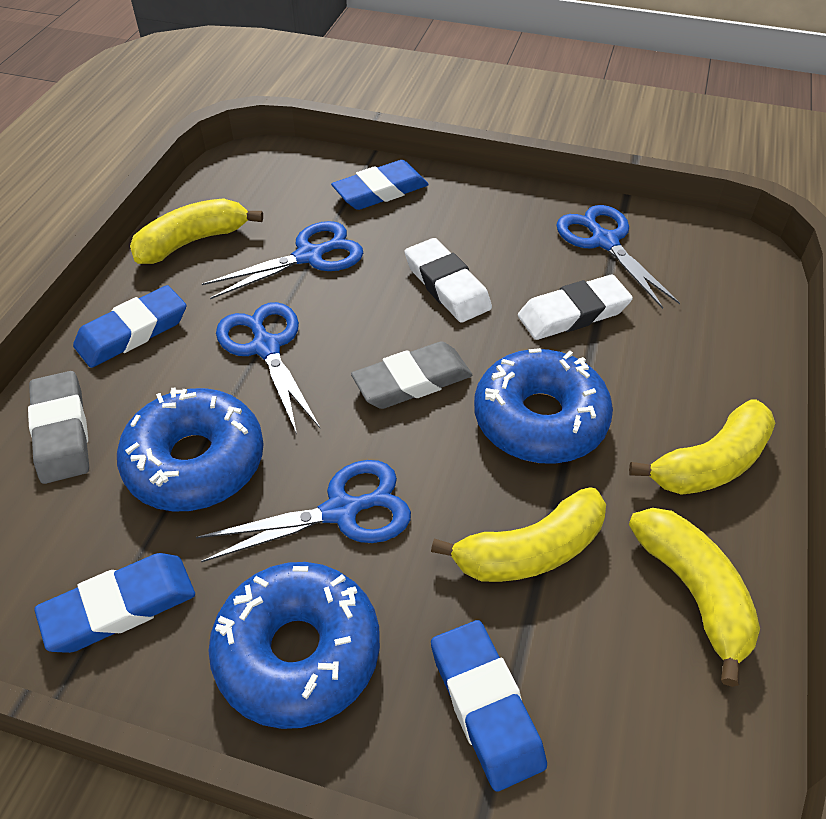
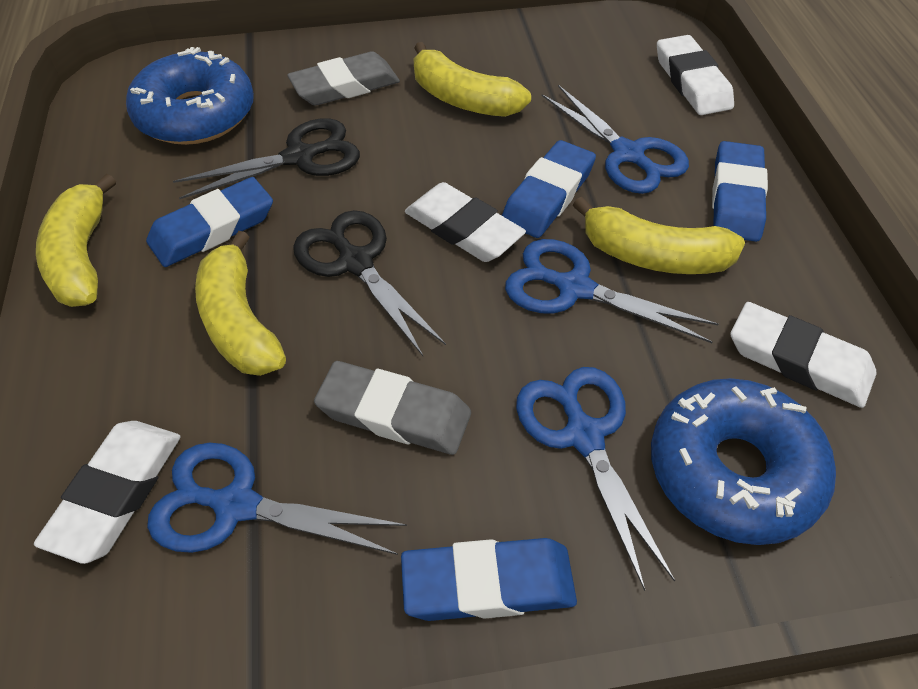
black scissors: 0 -> 2
blue donut: 3 -> 2
white eraser: 2 -> 4

